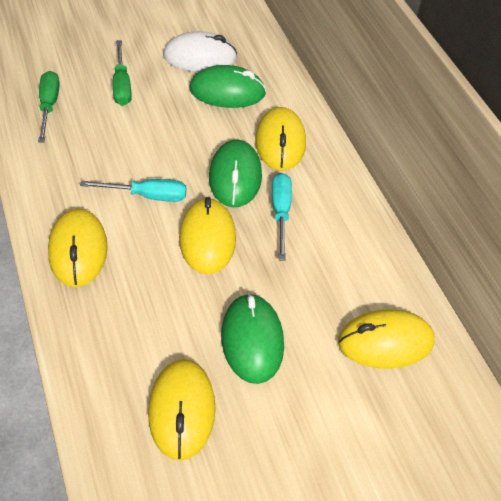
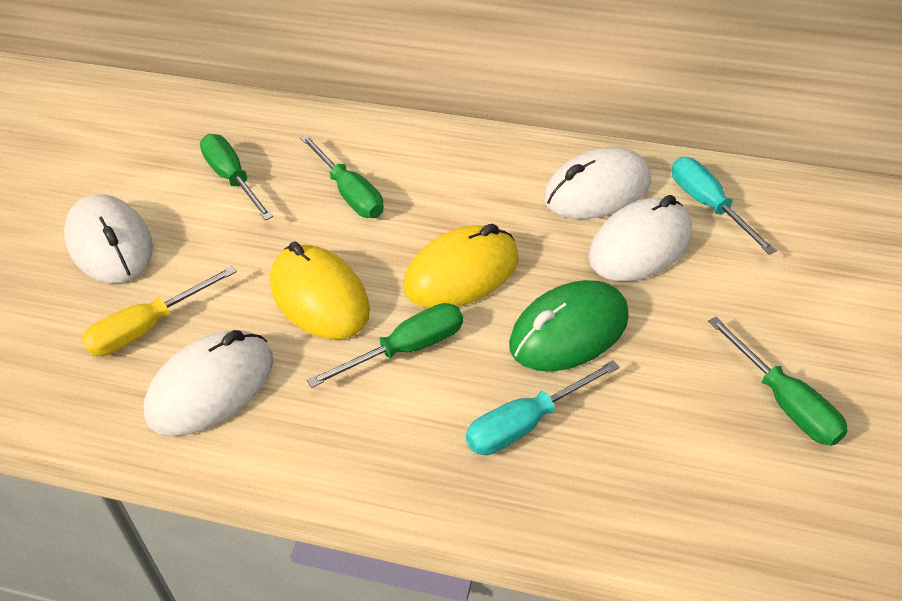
green mouse: 3 -> 1
green screwdriver: 2 -> 4
white mouse: 1 -> 4
yellow mouse: 5 -> 2
yellow screwdriver: 0 -> 1

